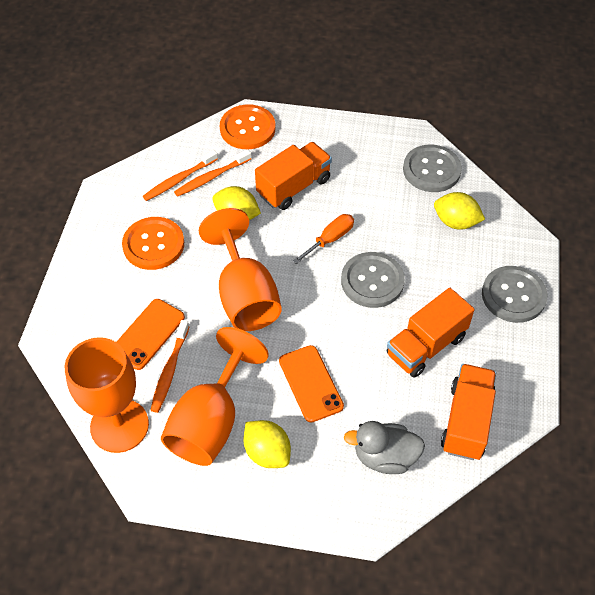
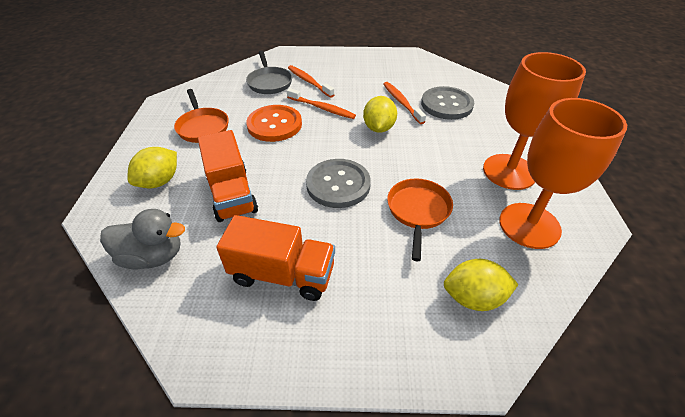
grey button: 3 -> 2
grey pan: 0 -> 1
orange button: 2 -> 1
orange goblet: 3 -> 2
orange pan: 0 -> 2
orange phone: 2 -> 0
orange screwdriver: 1 -> 0
orange truck: 3 -> 2

